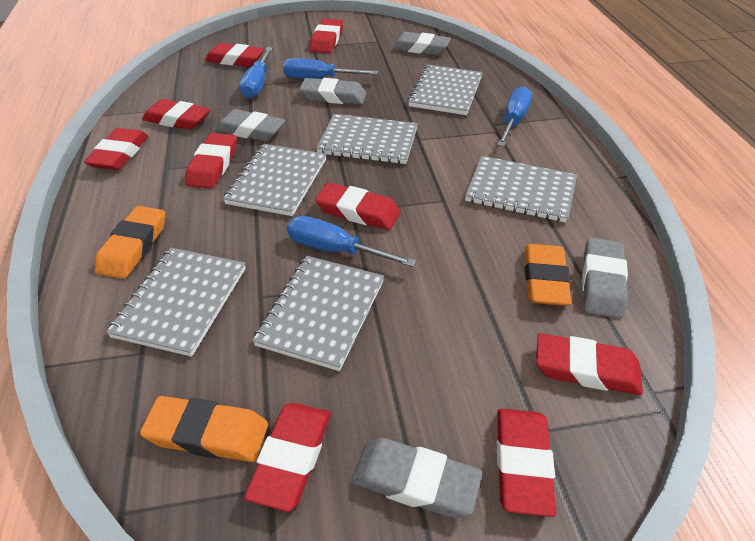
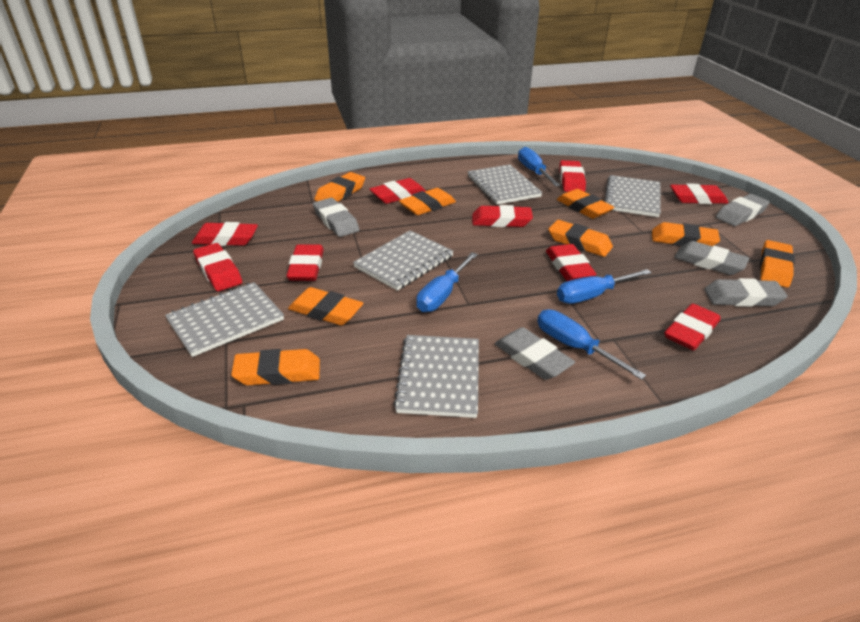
grey notebook: 6 -> 5
orange eraser: 3 -> 8

